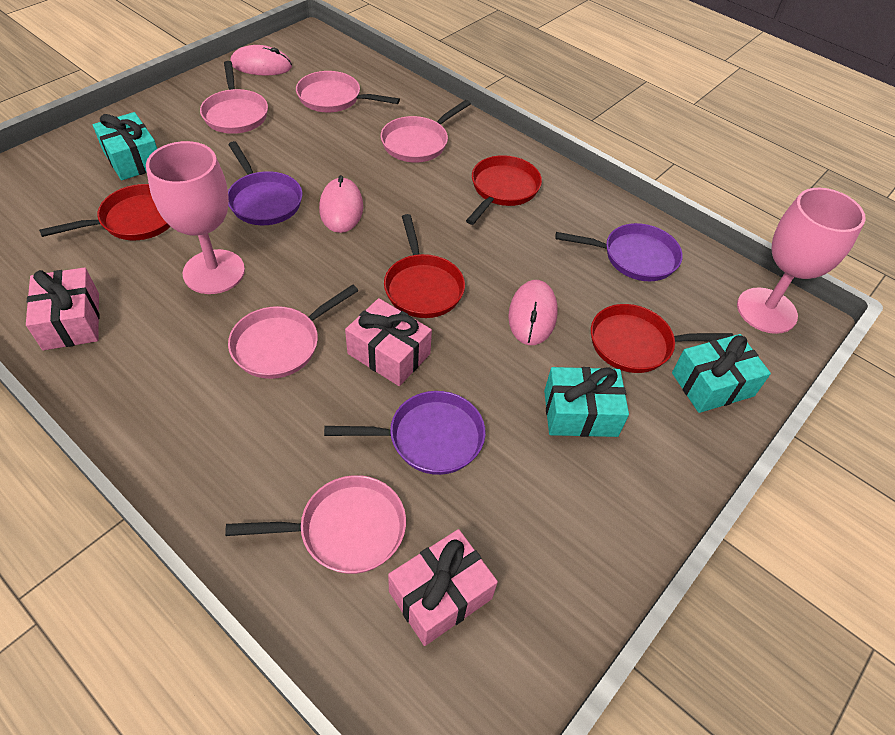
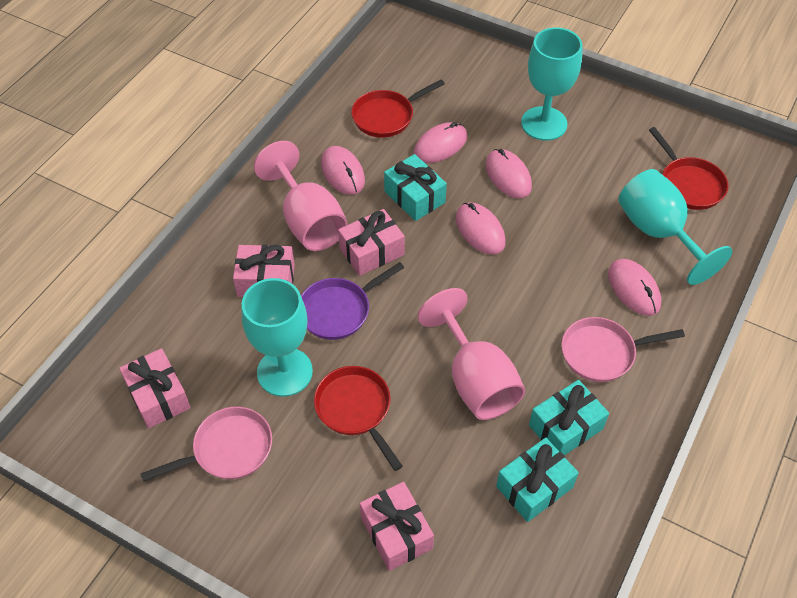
pink gift: 3 -> 4
pink mouse: 3 -> 5
pink pan: 5 -> 2
purple pan: 3 -> 1
red pan: 4 -> 3
turquoise goblet: 0 -> 3

